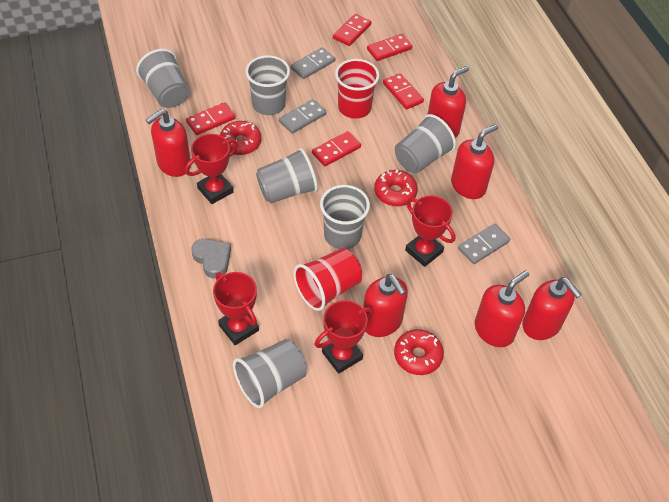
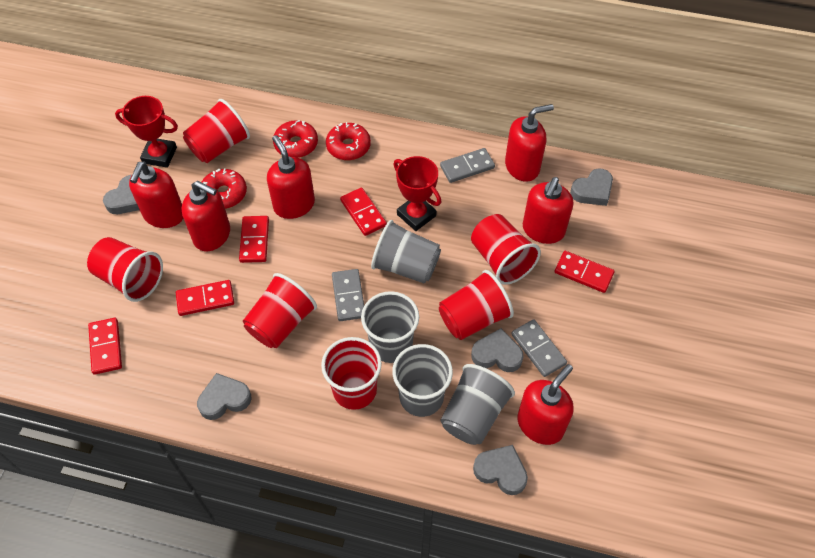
grey cup: 6 -> 4
grey heart: 1 -> 5
red cup: 2 -> 6
red trophy: 4 -> 2

